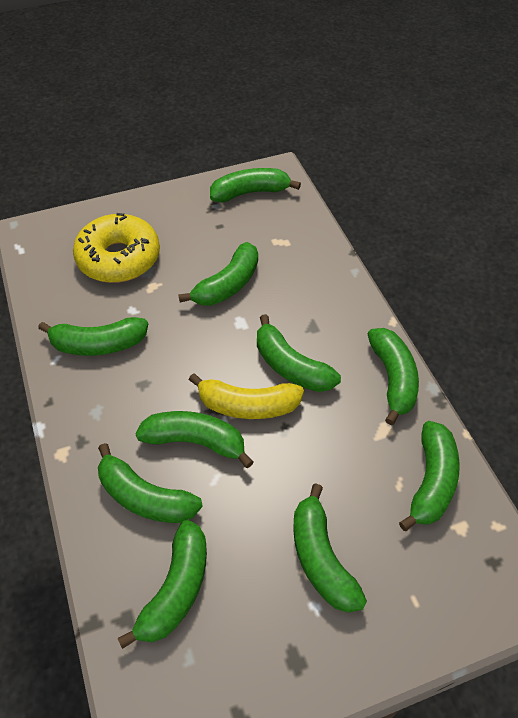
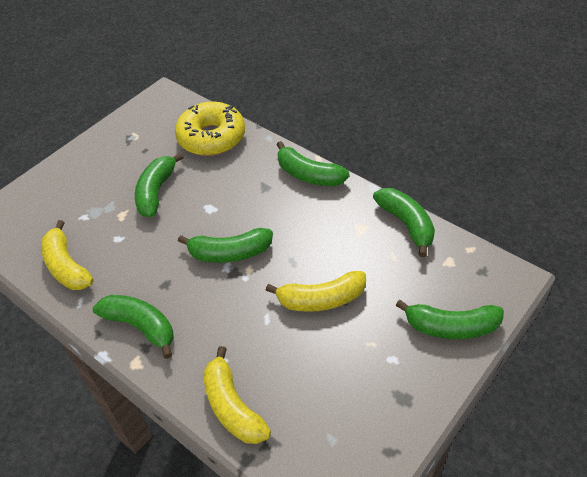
green banana: 10 -> 6
yellow banana: 1 -> 3

